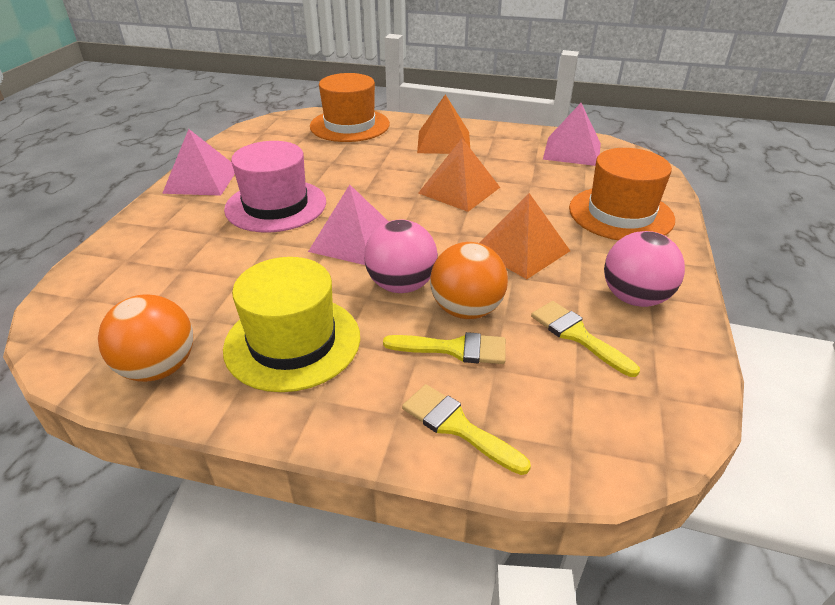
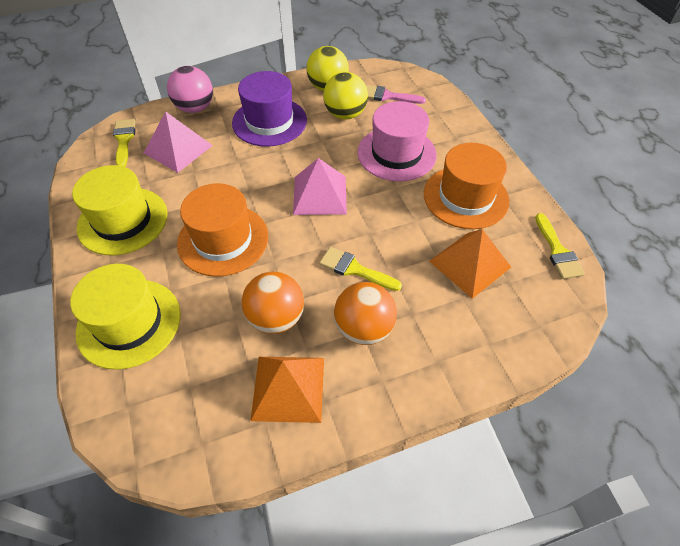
orange pyramid: 3 -> 2
pink ball: 2 -> 1
pink brush: 0 -> 1
pink pyramid: 3 -> 2
purple hat: 0 -> 1
yellow ball: 0 -> 2
yellow hat: 1 -> 2

